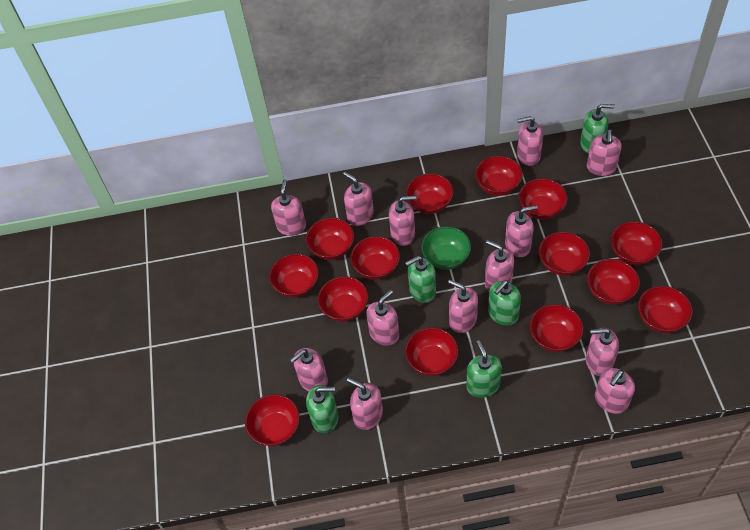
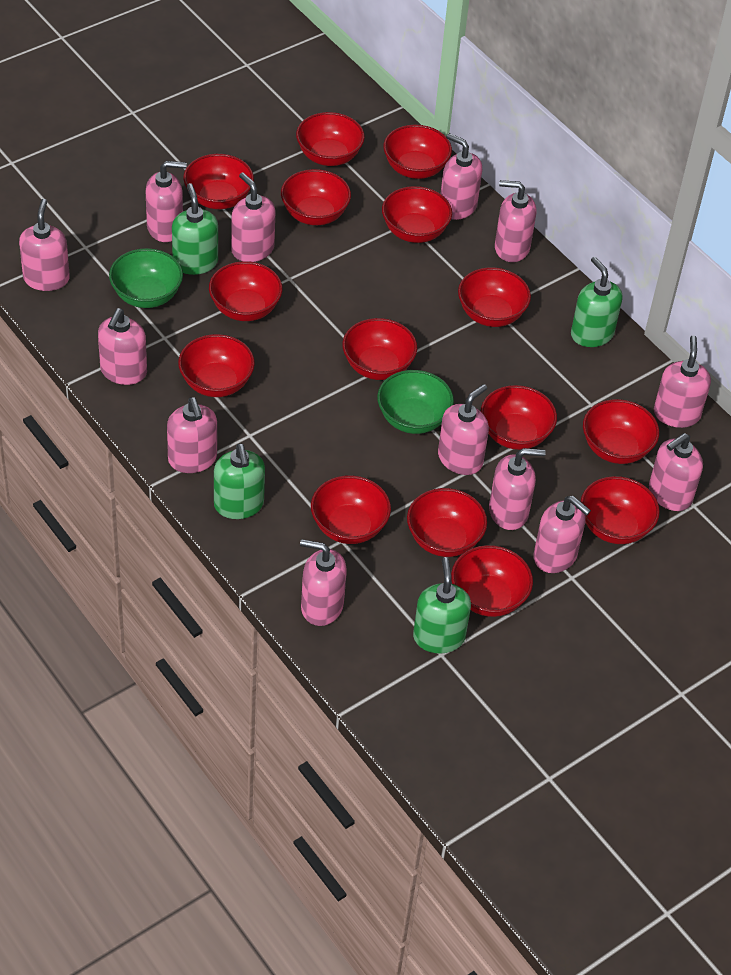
green bowl: 1 -> 2
green soap dispenser: 5 -> 4
red bowl: 14 -> 15

